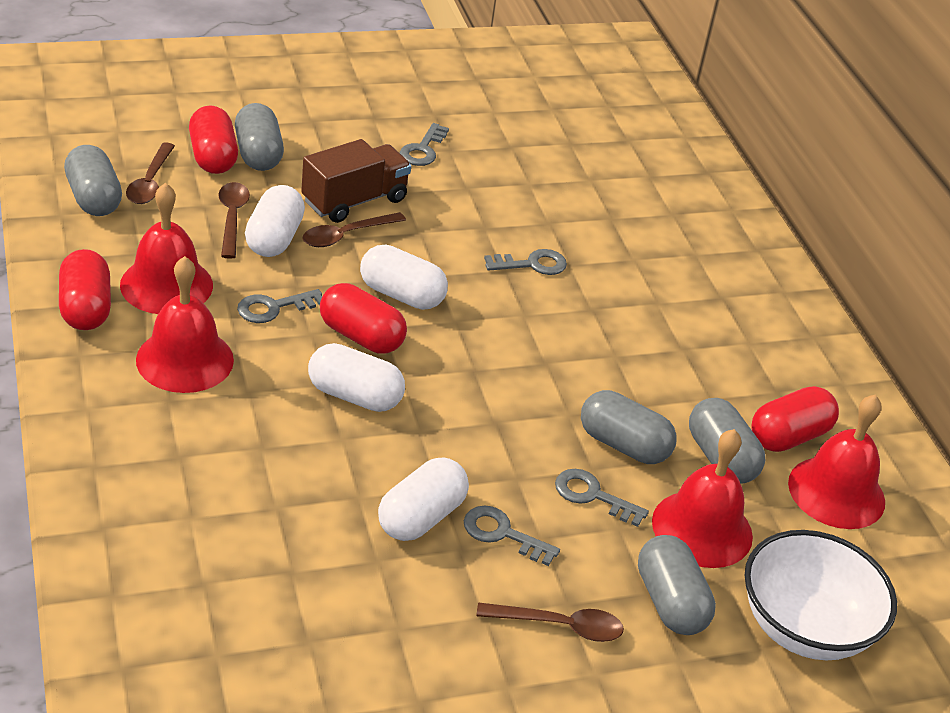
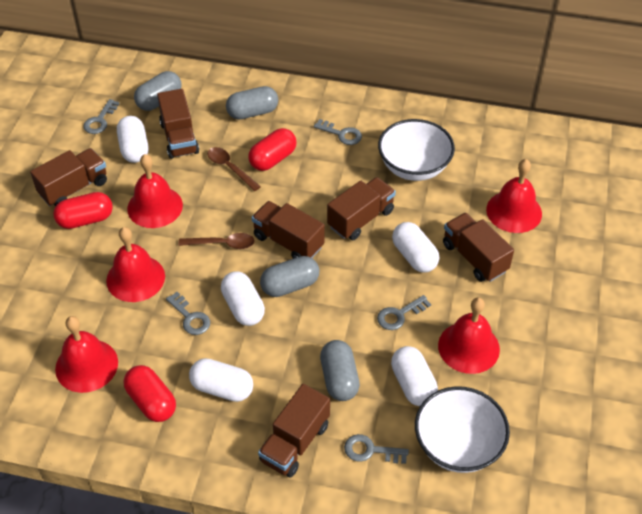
brown spoon: 4 -> 2
brown truck: 1 -> 6
grey capsule: 5 -> 4
red bell: 4 -> 5
red capsule: 4 -> 3
white bowl: 1 -> 2
white capsule: 4 -> 5

